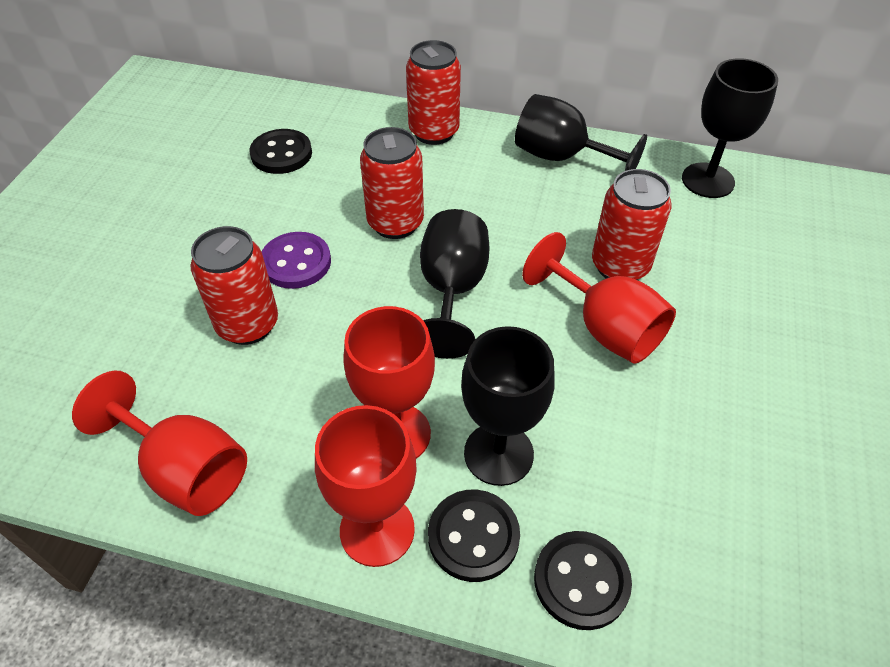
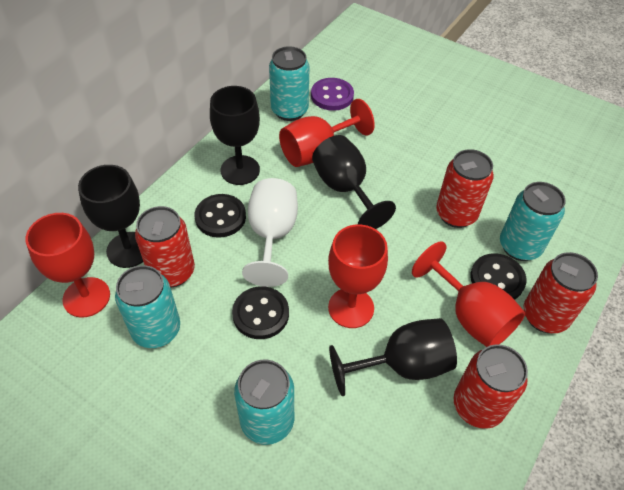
turquoise can: 0 -> 4
white goblet: 0 -> 1

